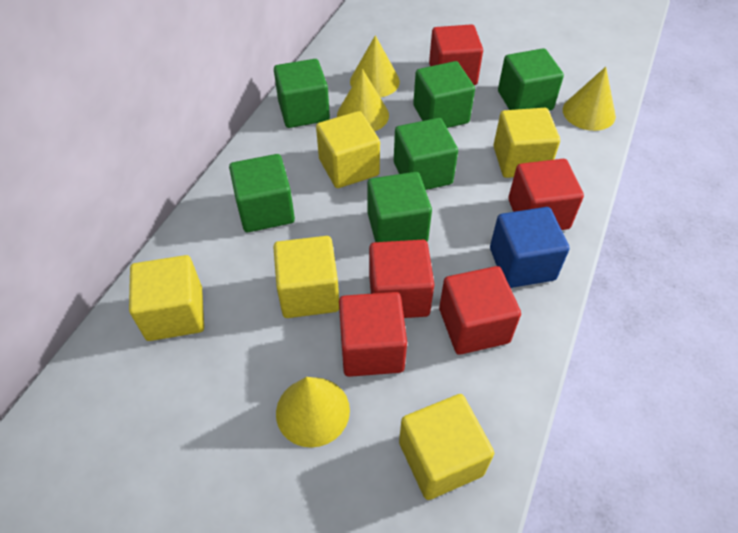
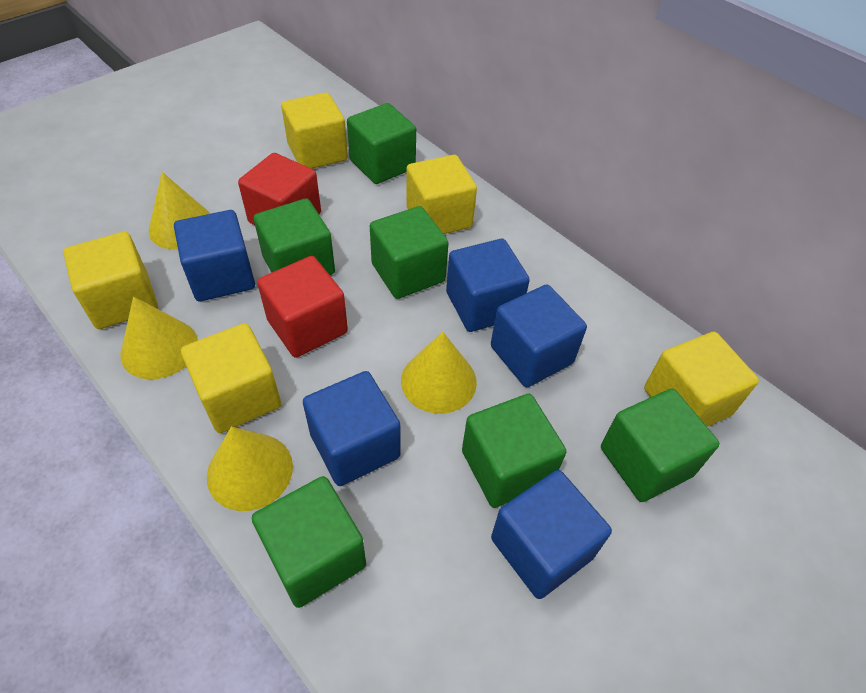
blue cube: 1 -> 5
red cube: 5 -> 2

